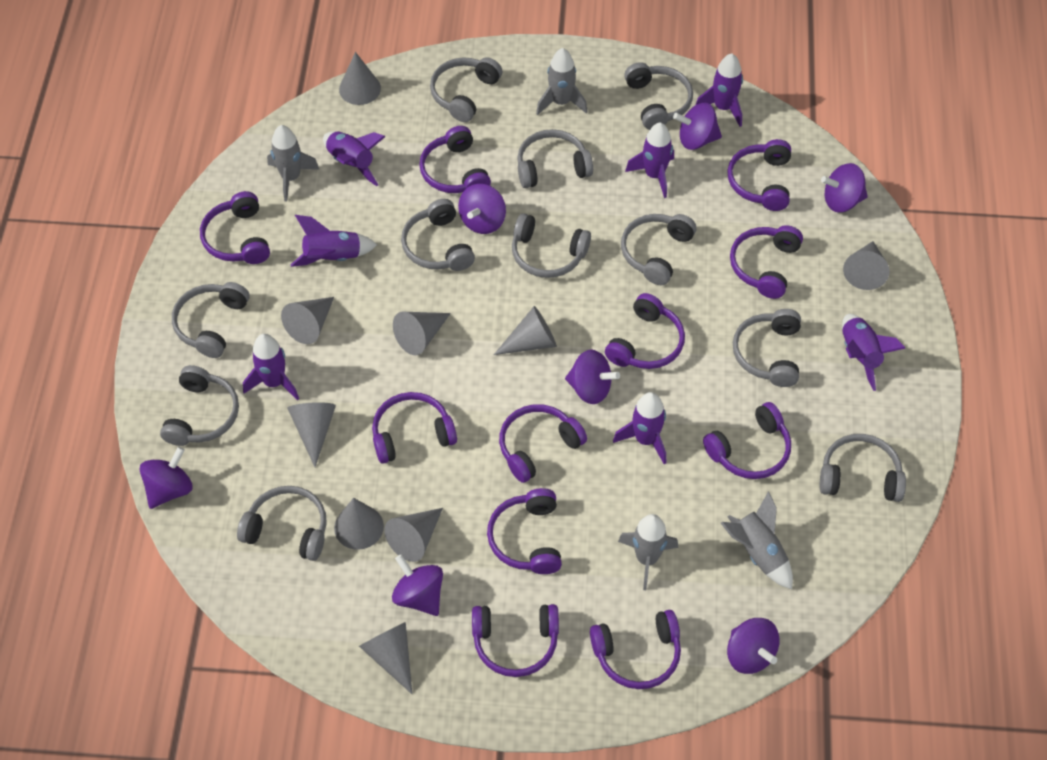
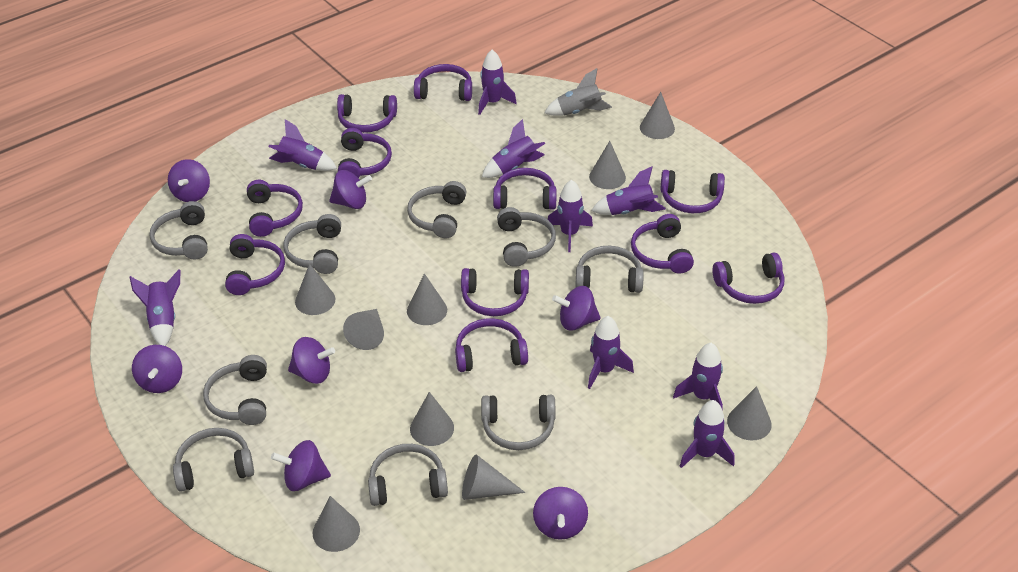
grey headphones: 11 -> 9
grey rocket: 4 -> 1
purple rocket: 7 -> 9

